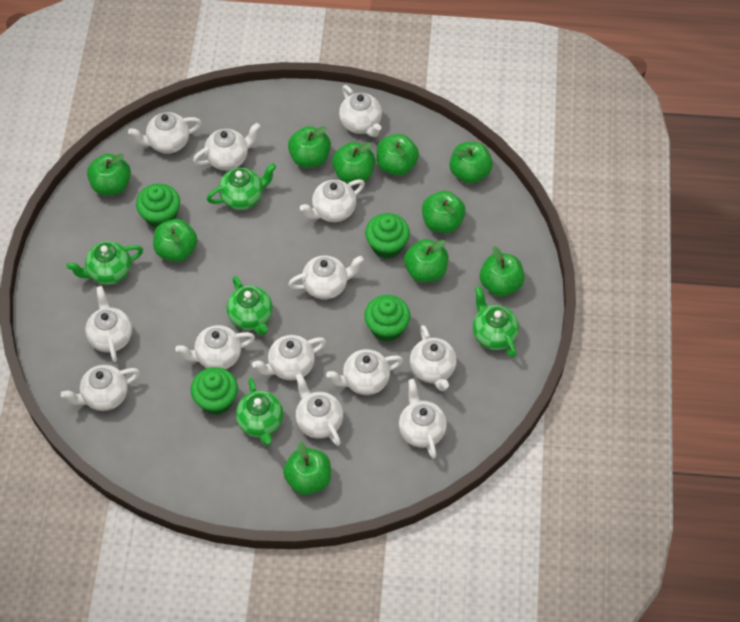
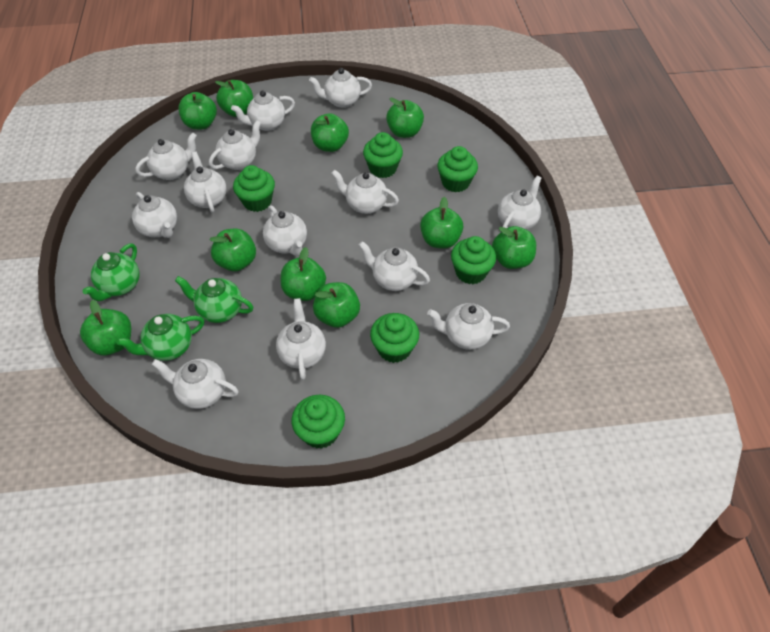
green cupcake: 4 -> 6
green teapot: 5 -> 3

